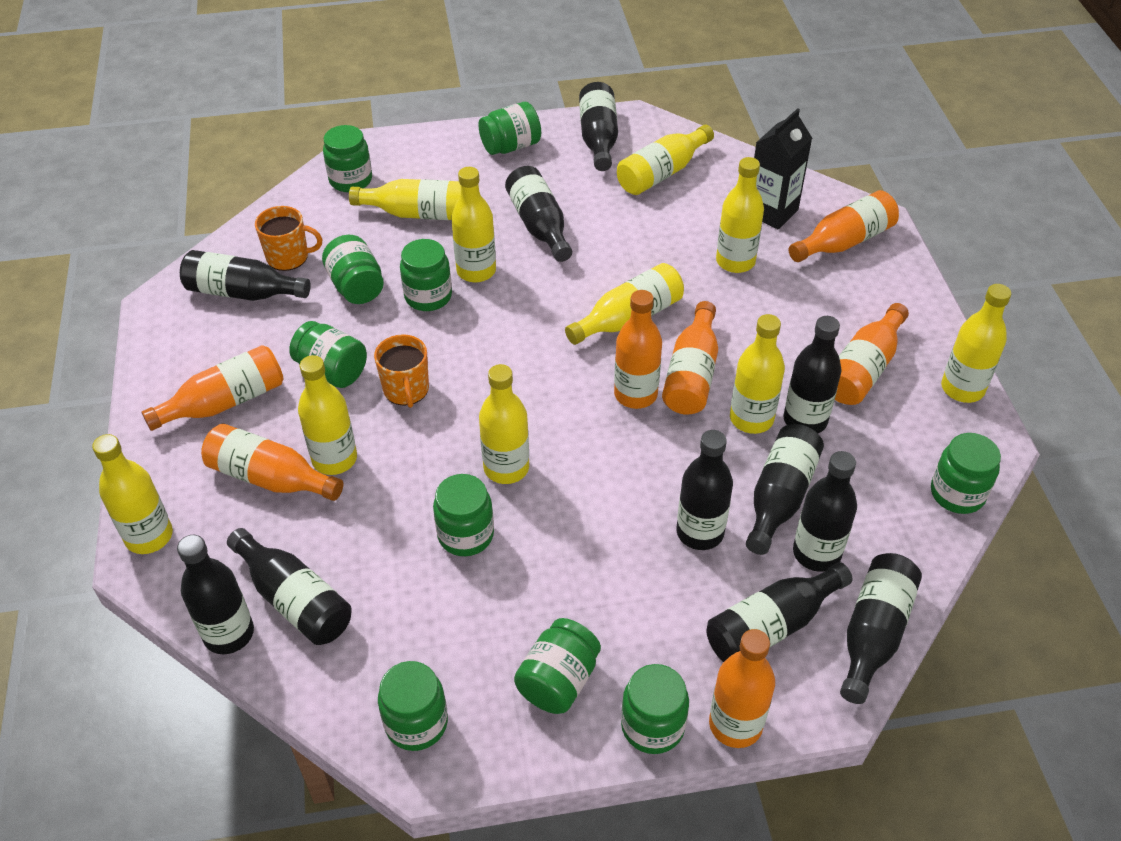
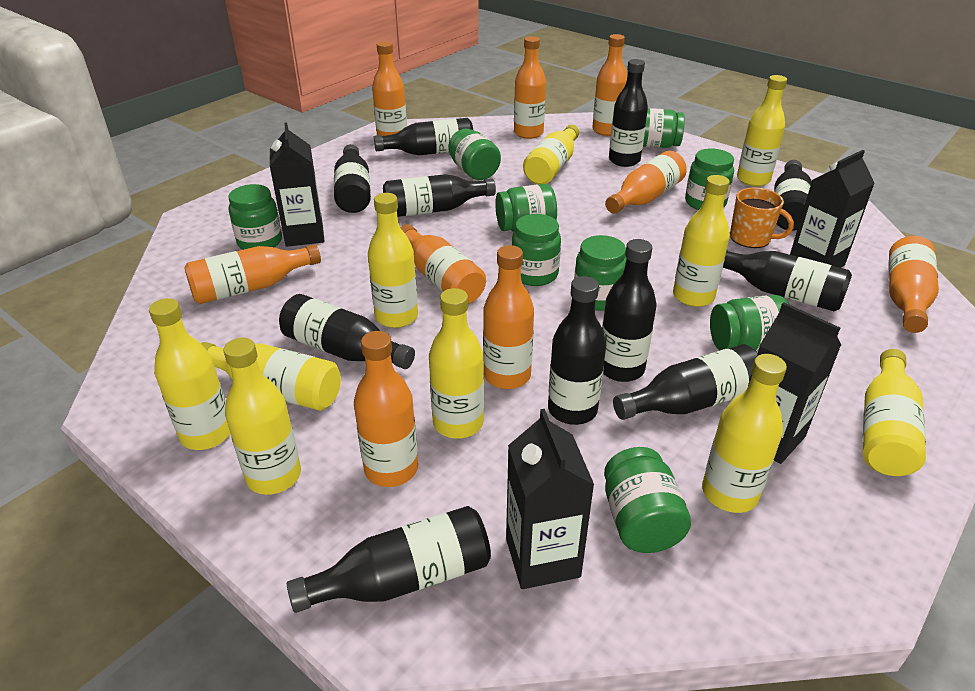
black carton: 1 -> 4
green jar: 10 -> 9
orange bottle: 7 -> 9
orange mug: 2 -> 1

